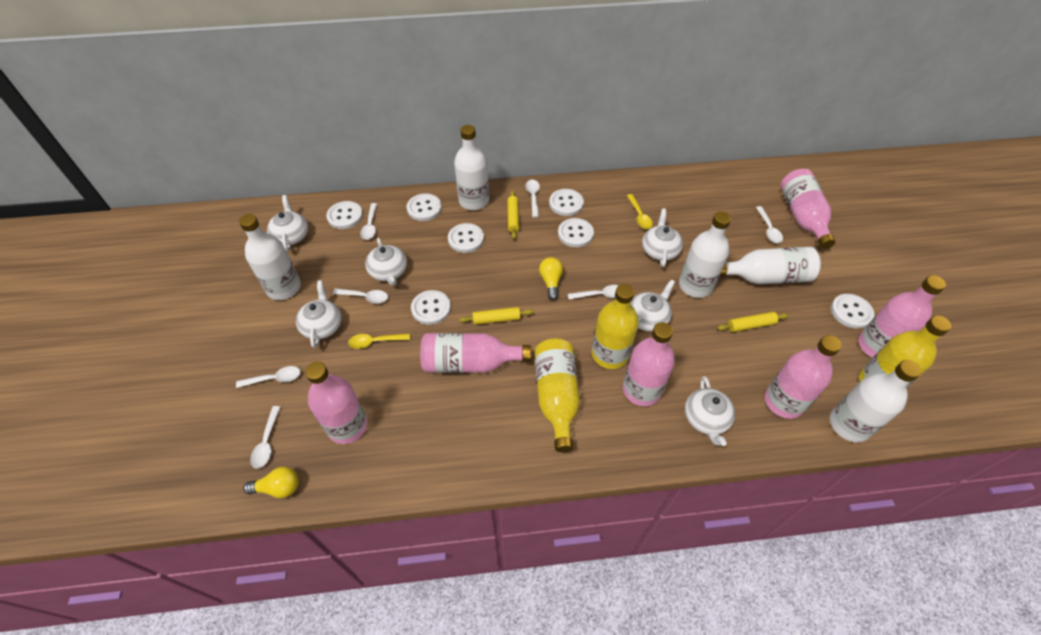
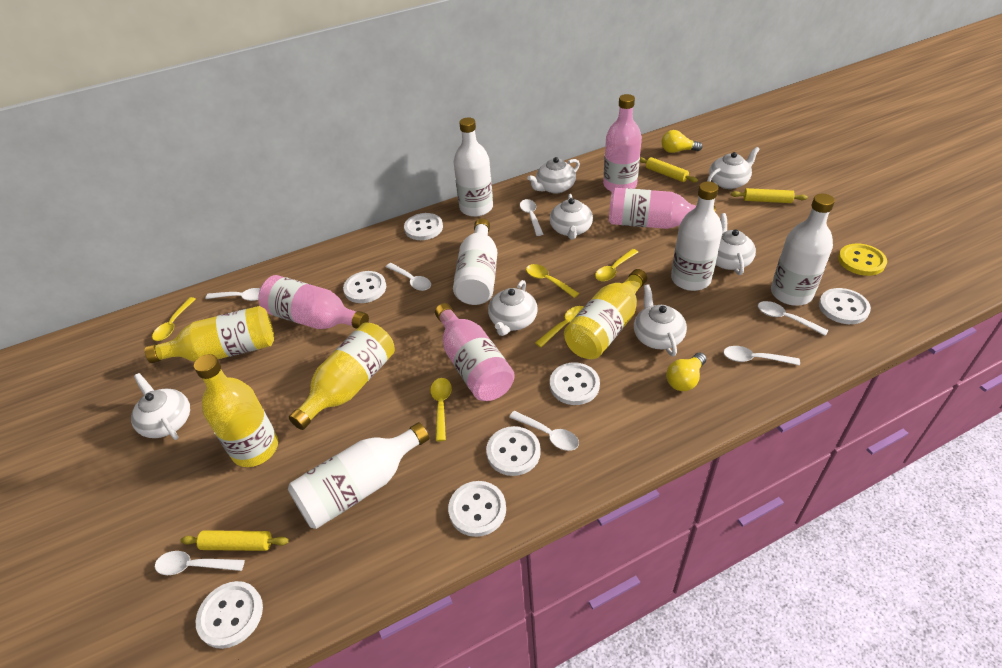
pink bottle: 6 -> 4
white teapot: 6 -> 7
yellow bottle: 3 -> 4
yellow button: 0 -> 1
yellow spoon: 2 -> 5

